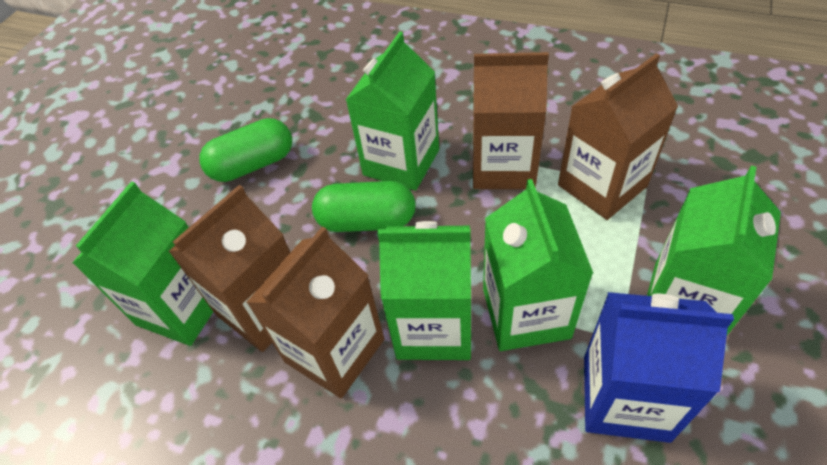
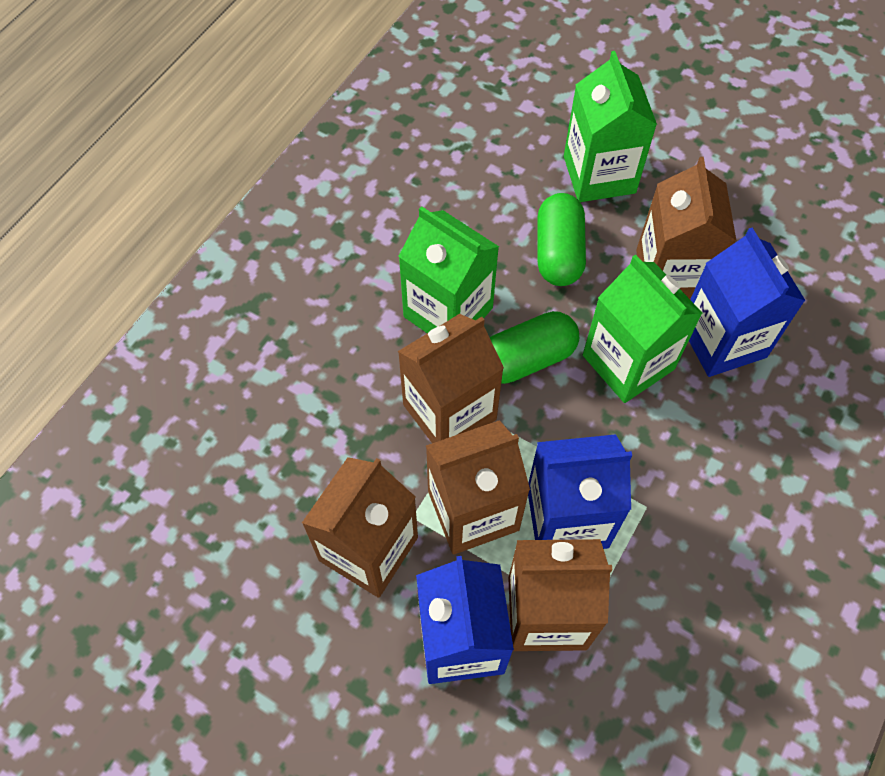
blue carton: 1 -> 3
brown carton: 4 -> 5
green carton: 5 -> 3

